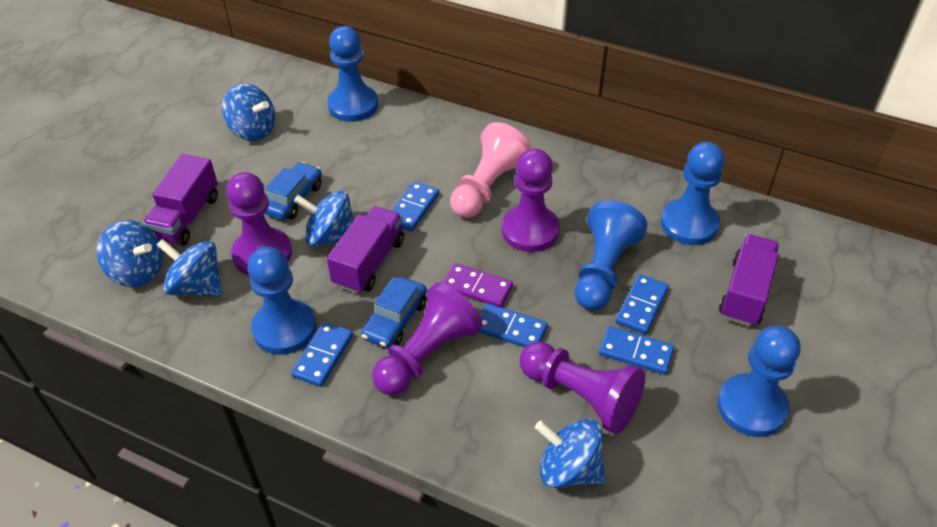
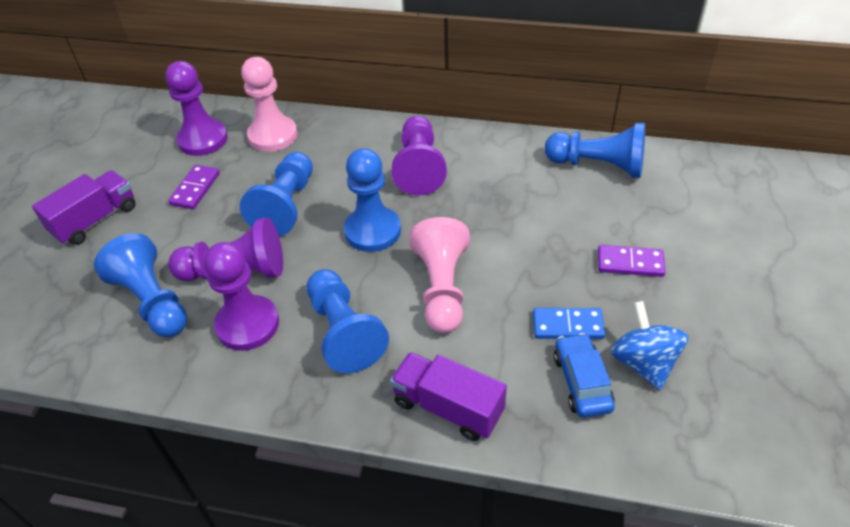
blue car: 2 -> 1
blue domino: 5 -> 1
blue spinning top: 5 -> 1
pink pawn: 1 -> 2
purple domino: 1 -> 2
purple truck: 3 -> 2

